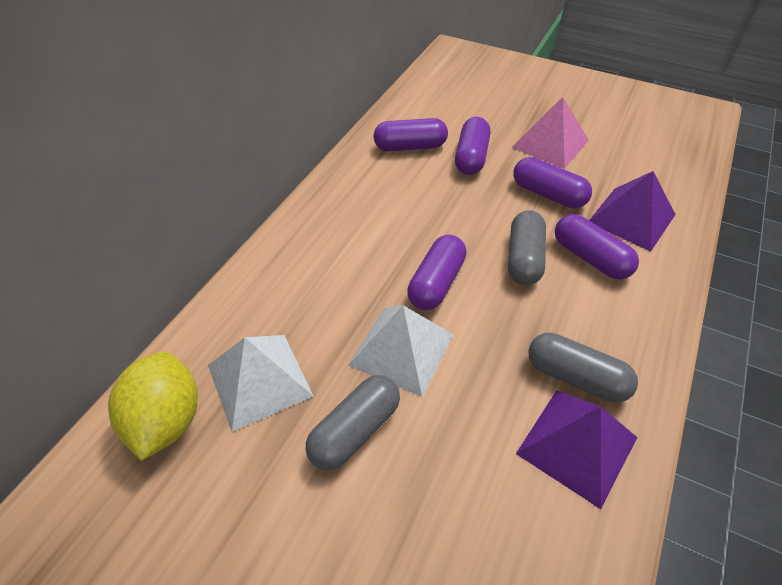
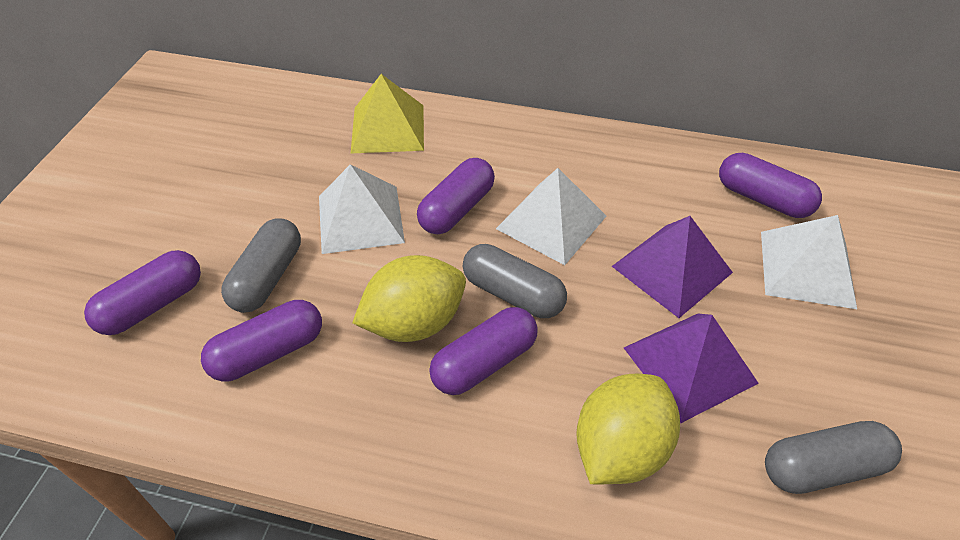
pink pyramid: 1 -> 0
white pyramid: 2 -> 3
yellow lemon: 1 -> 2
yellow pyramid: 0 -> 1

